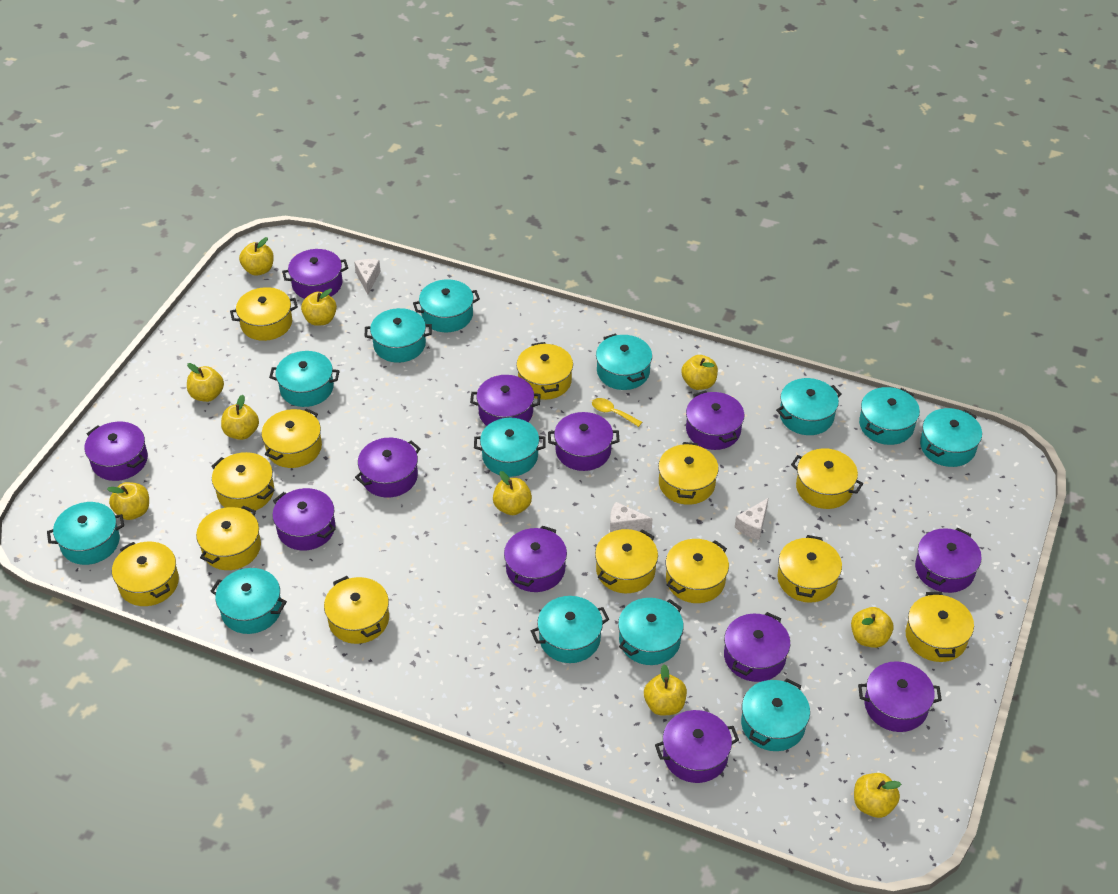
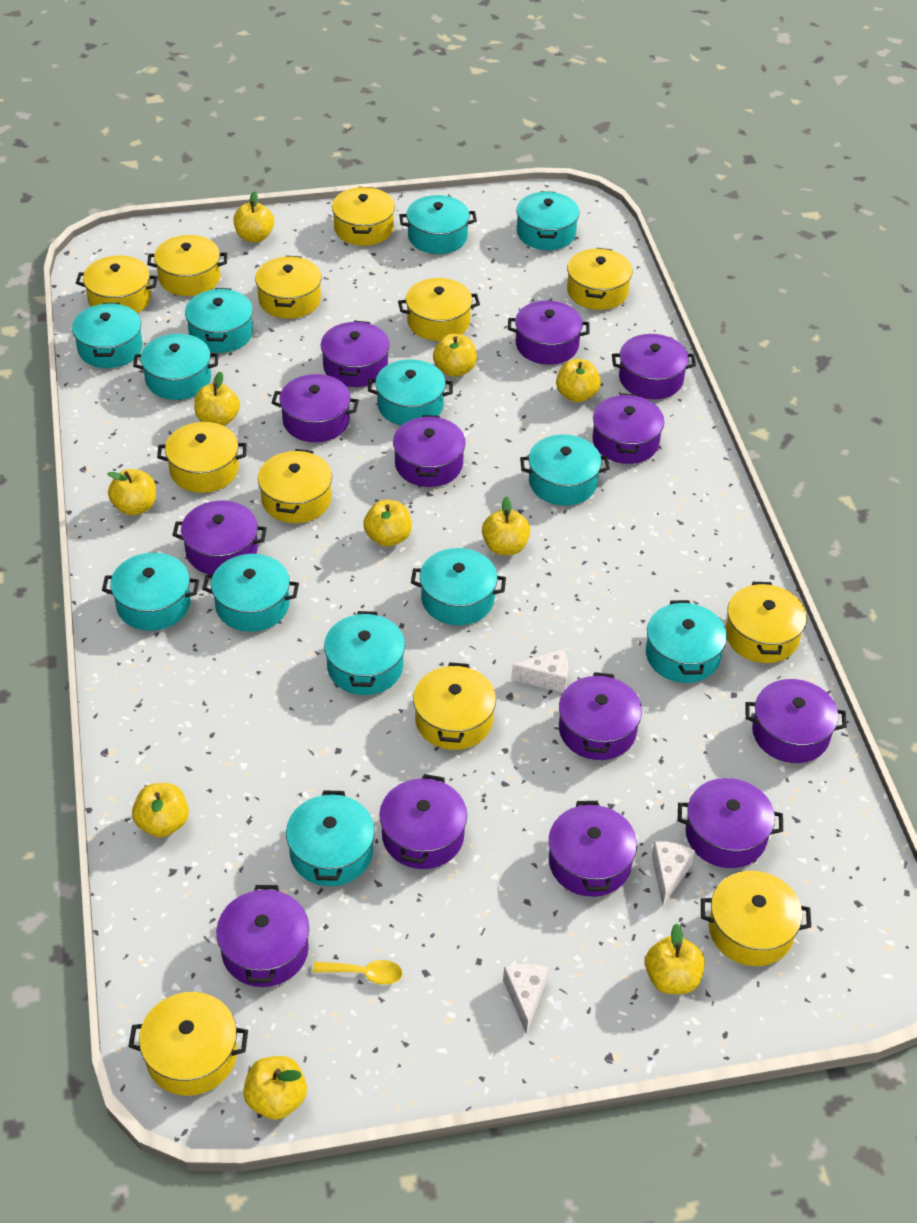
purple pot: 12 -> 13
yellow pot: 13 -> 12

